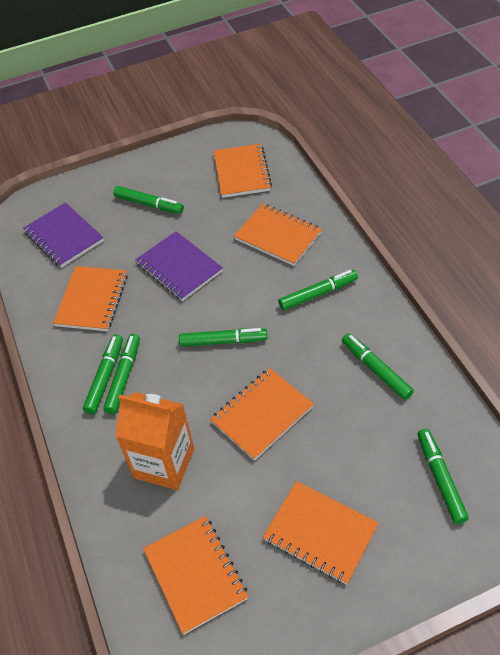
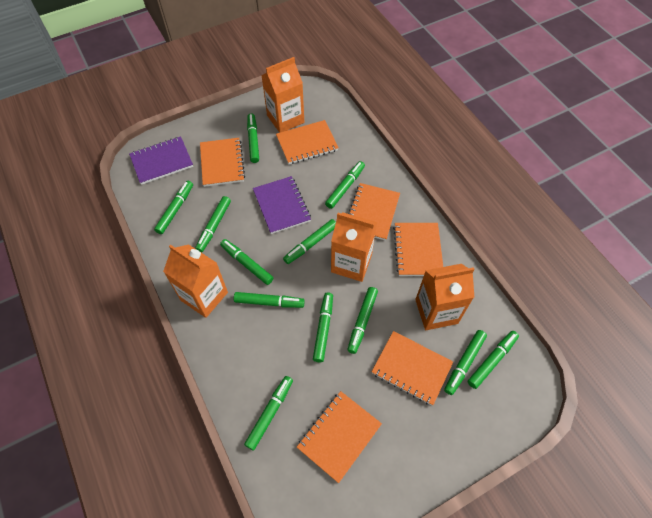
green marker: 7 -> 12
orange carton: 1 -> 4

